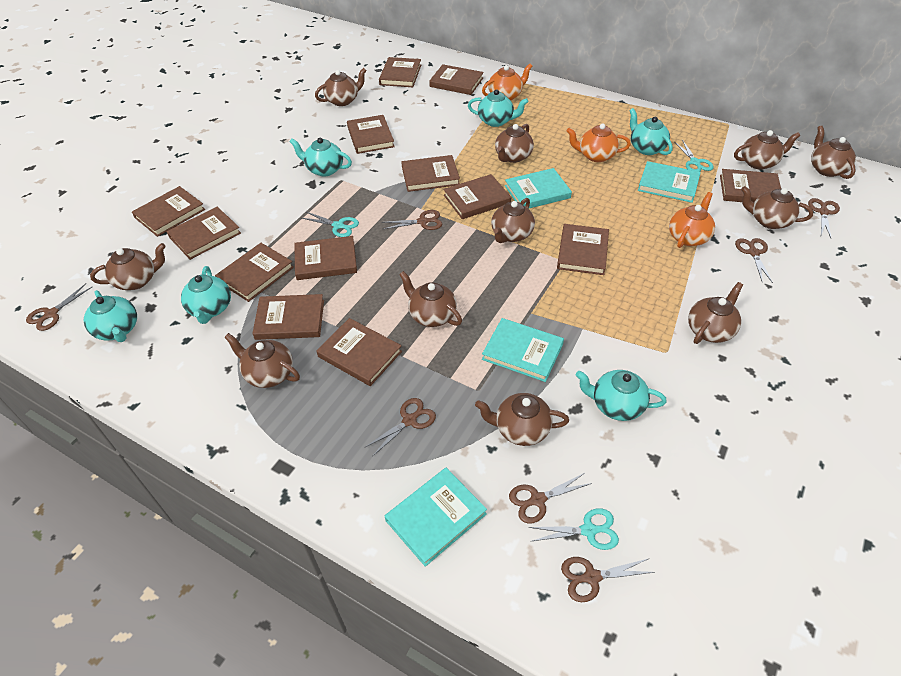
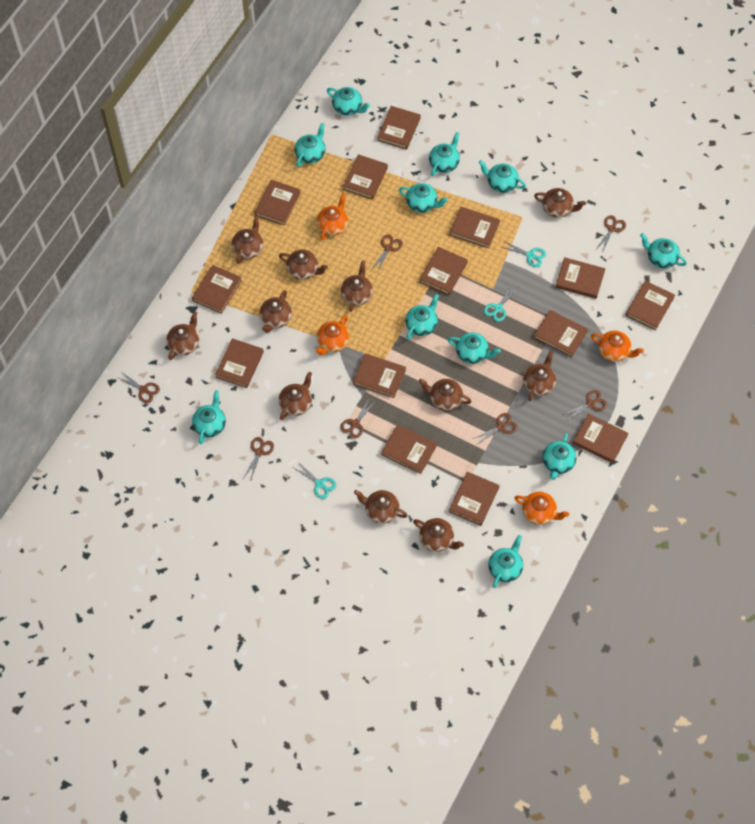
brown book: 13 -> 14
orange teapot: 3 -> 4
turquoise book: 4 -> 0
turquoise teapot: 6 -> 11

